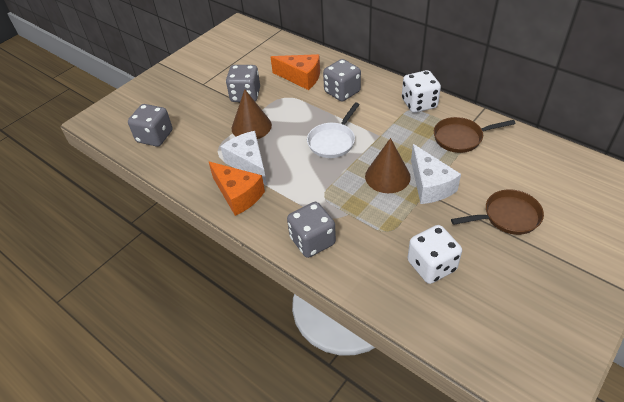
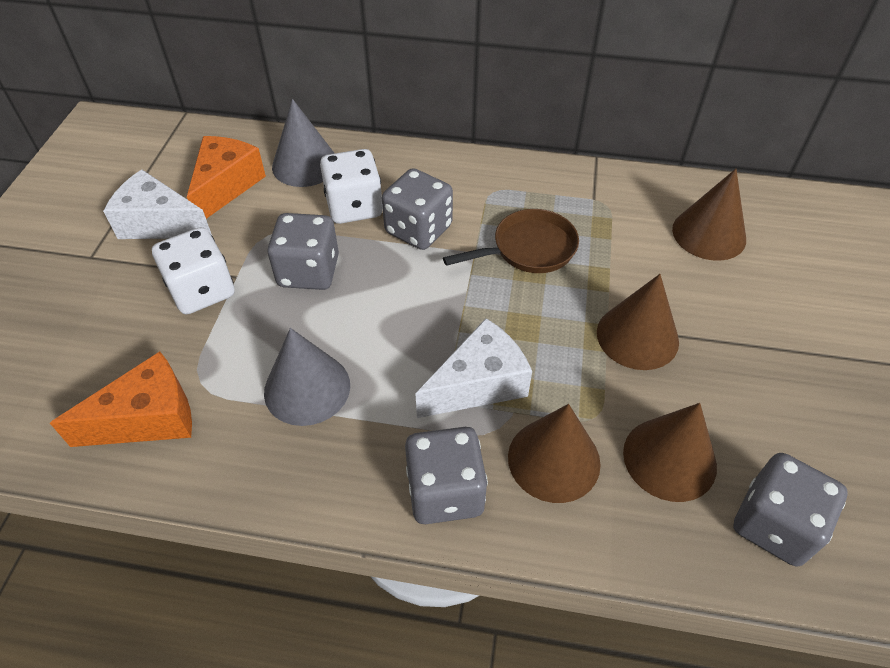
brown cone: 2 -> 4
brown pan: 2 -> 1
grey cone: 0 -> 2
white pan: 1 -> 0

